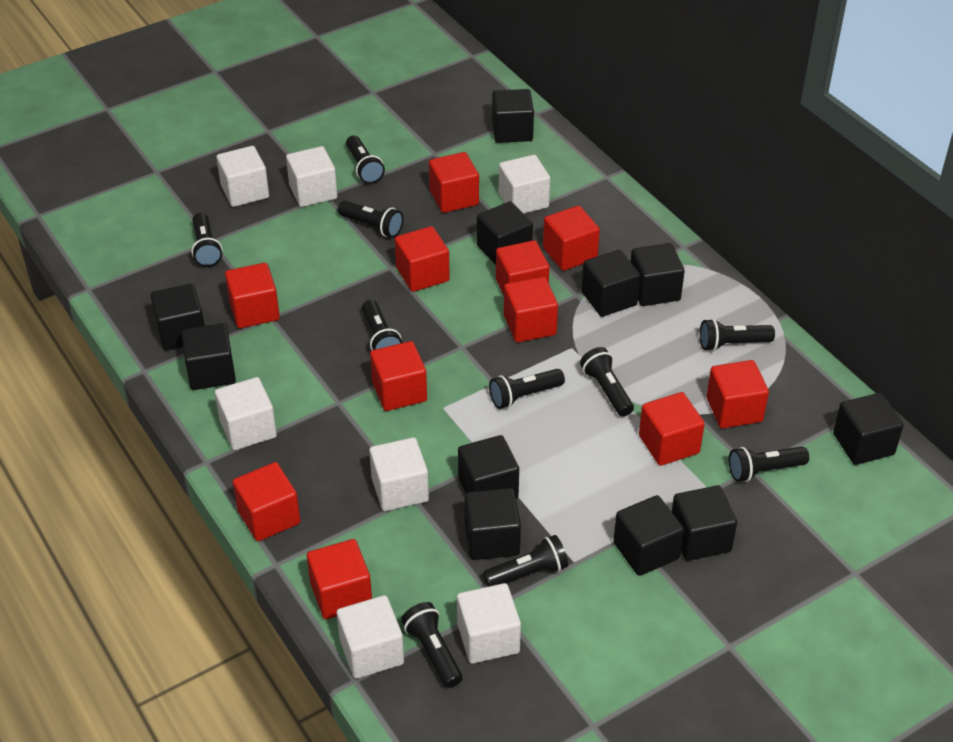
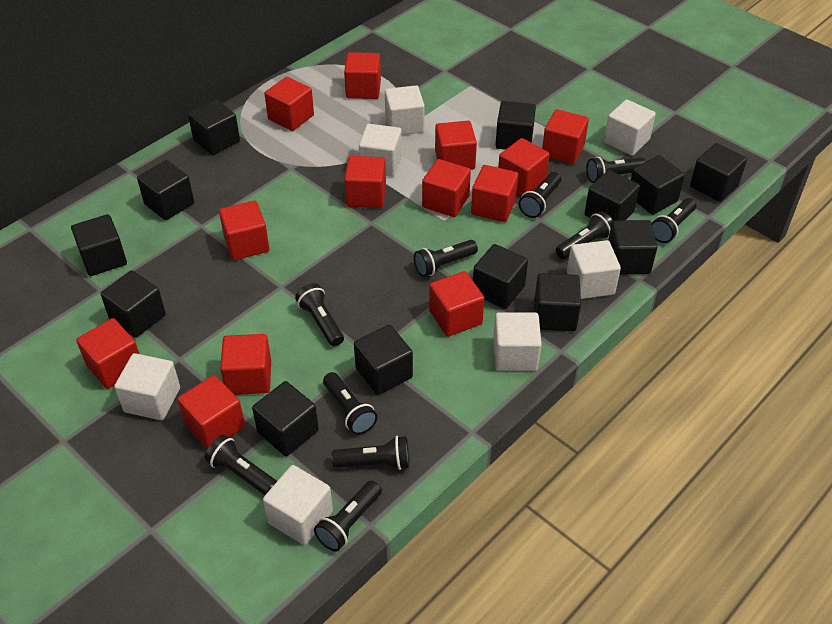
black cube: 11 -> 13
red cube: 11 -> 13

